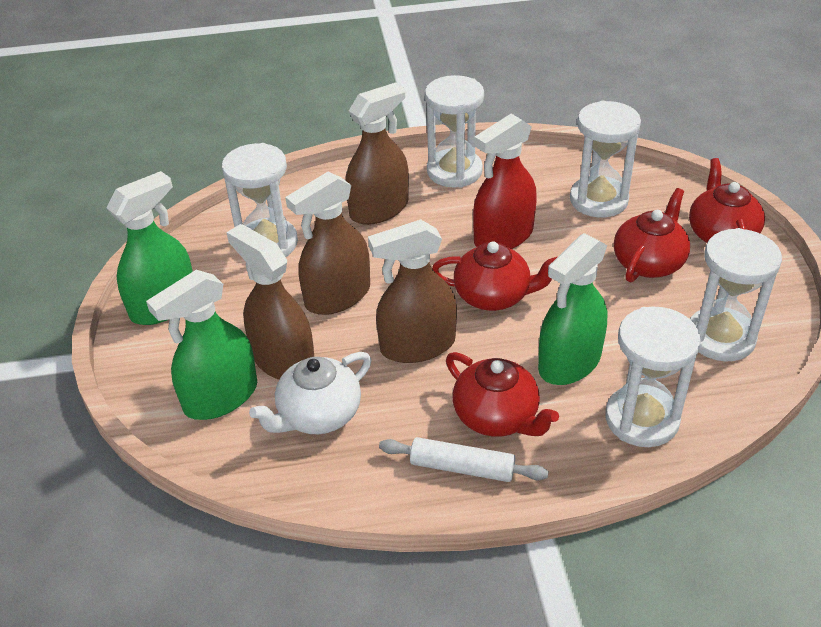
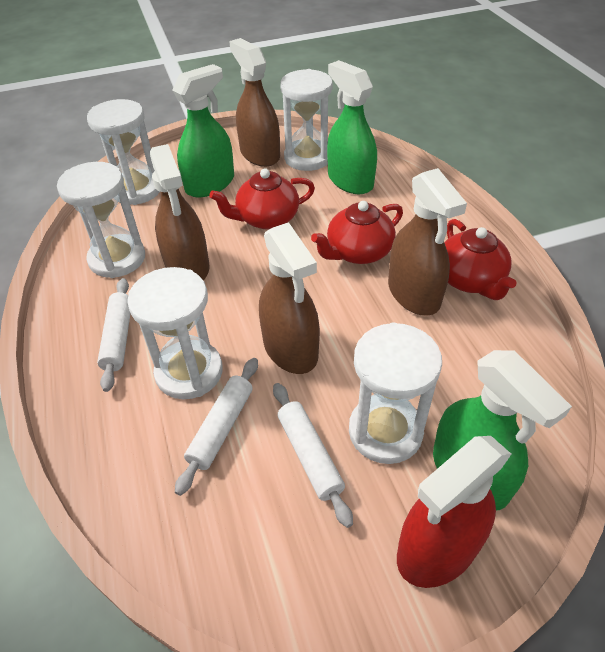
red teapot: 4 -> 3
white rolling pin: 1 -> 3
white teapot: 1 -> 0

